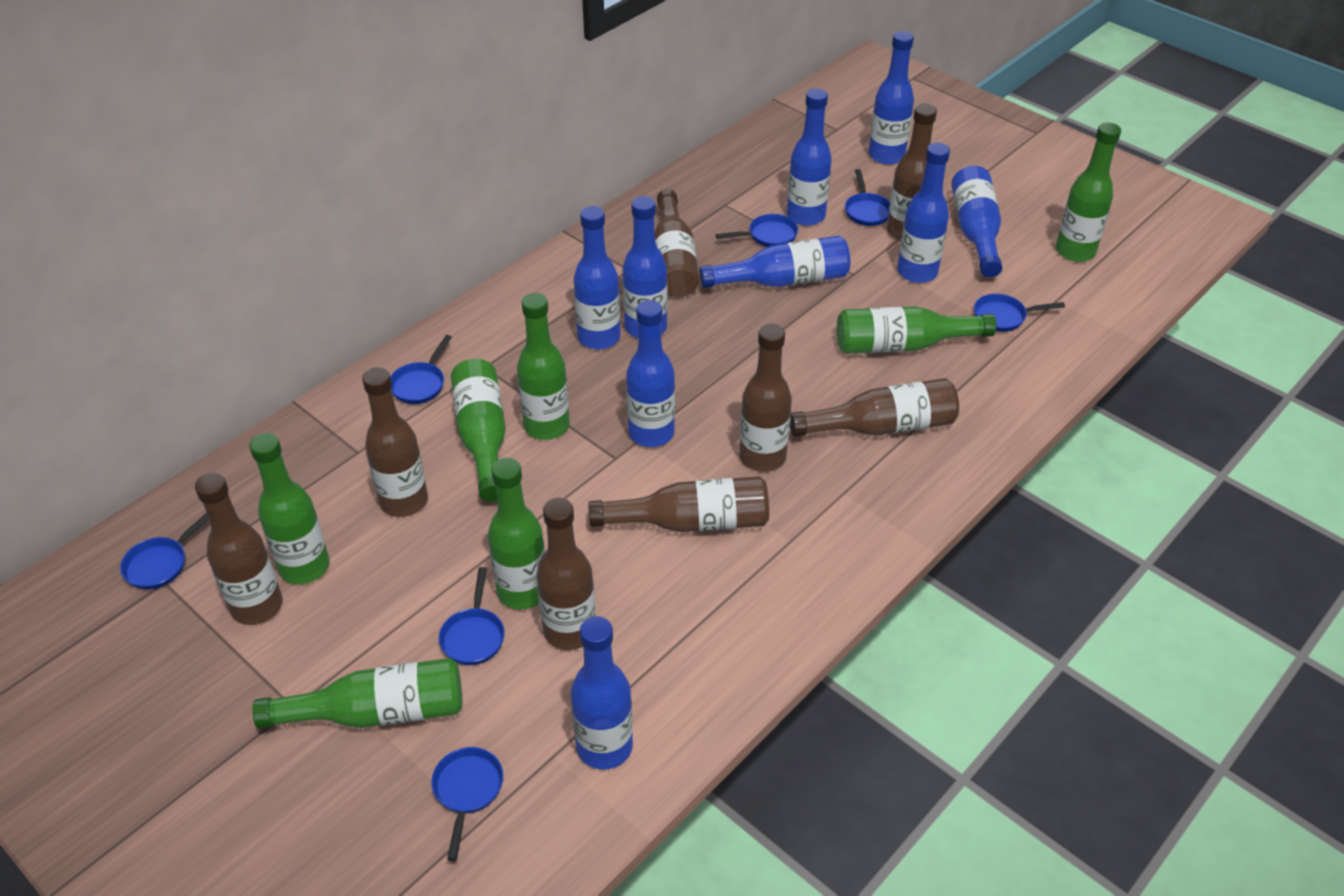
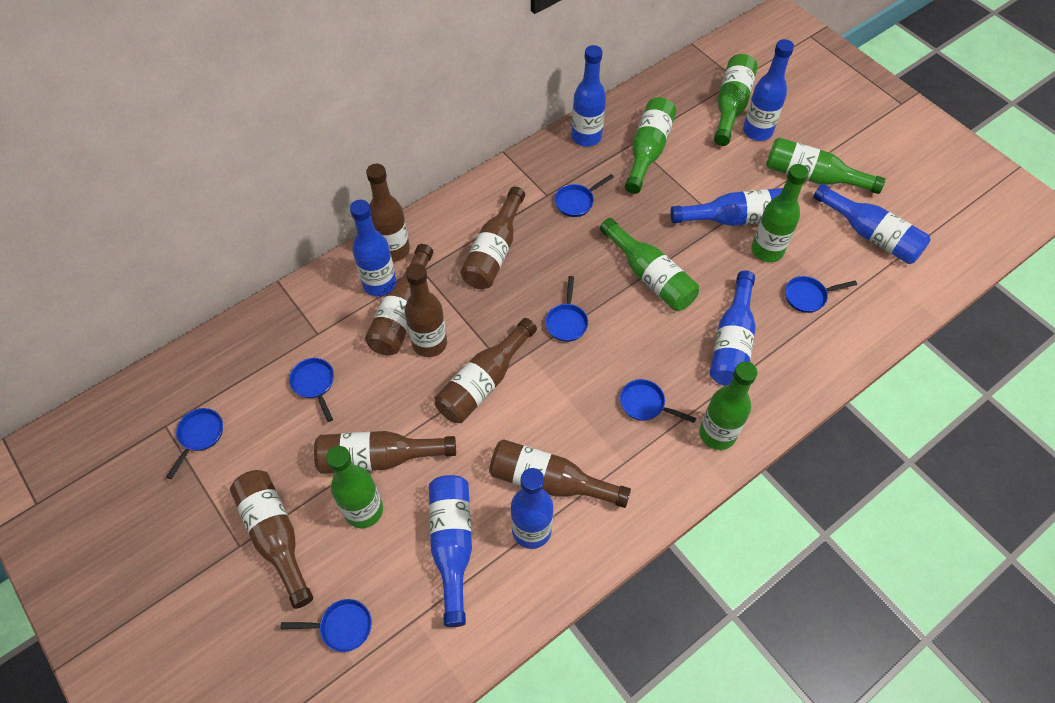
blue bottle: 9 -> 8

